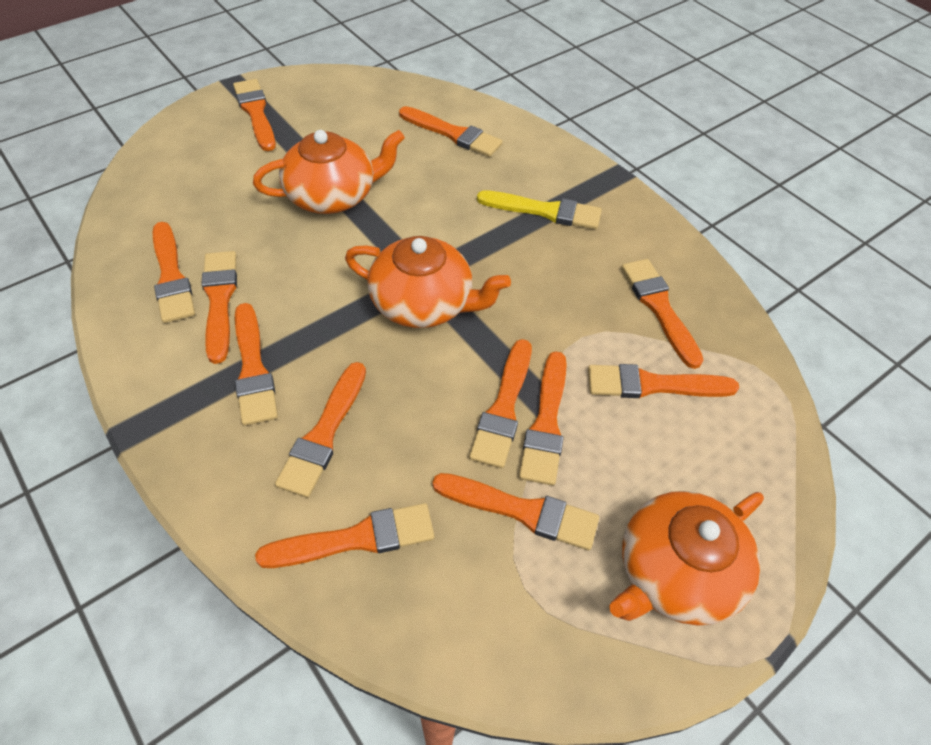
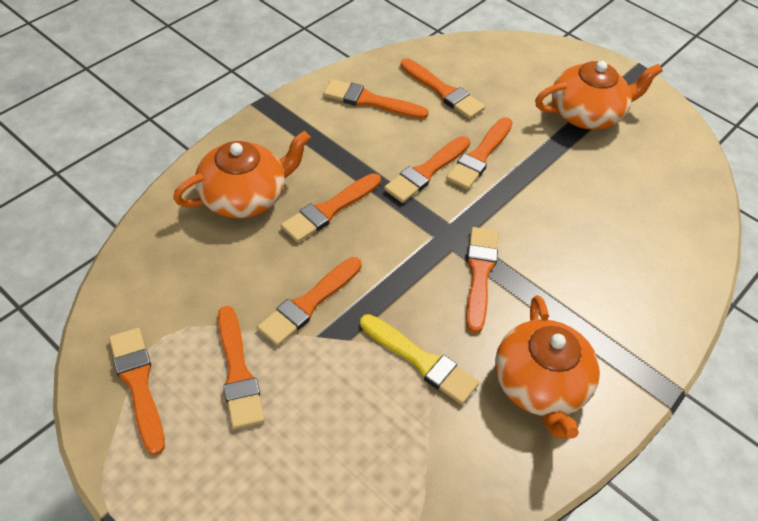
orange brush: 12 -> 9

